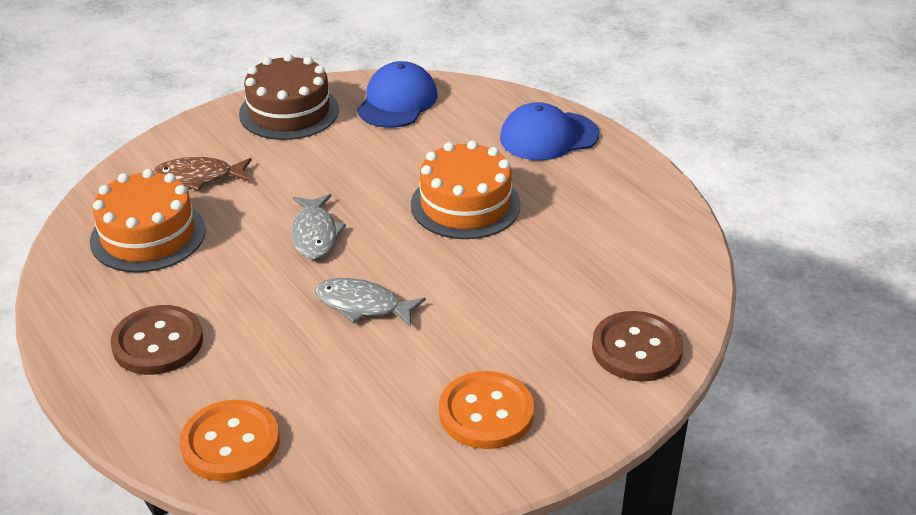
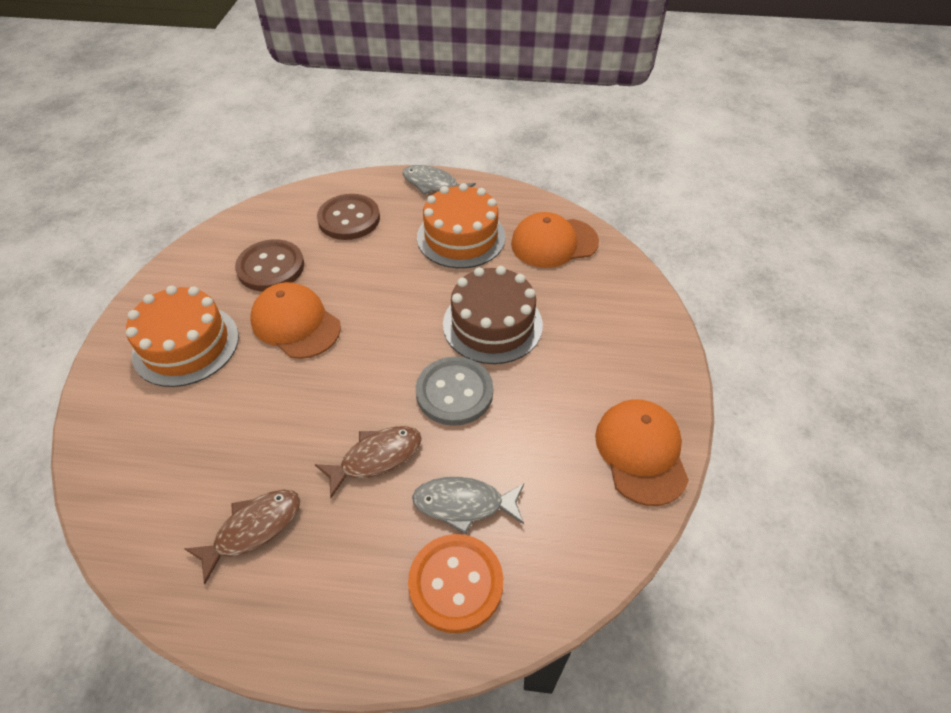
blue cap: 2 -> 0
brown fish: 1 -> 2
grey button: 0 -> 1
orange button: 2 -> 1
orange cap: 0 -> 3

